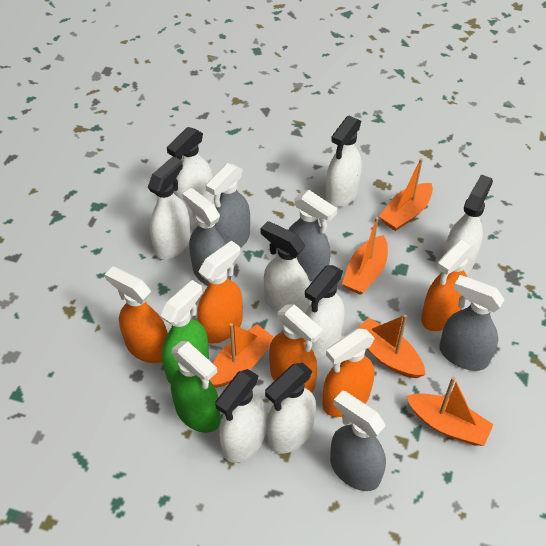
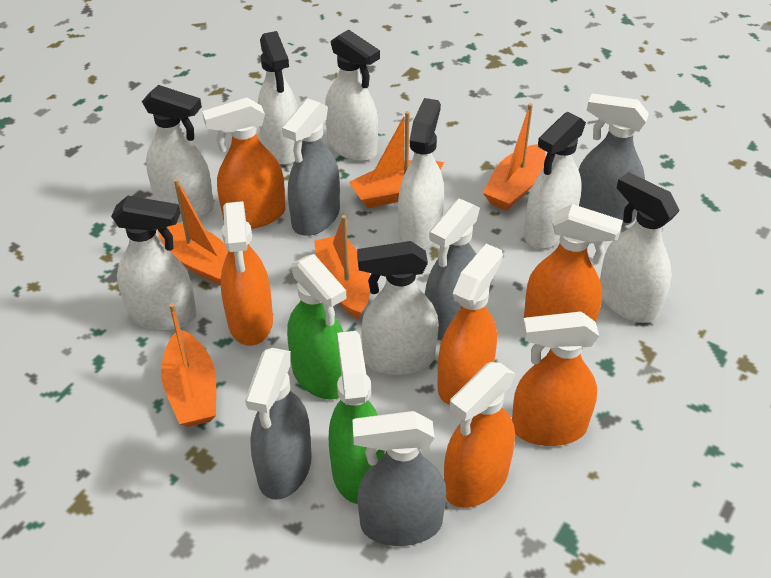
orange spray bottle: 5 -> 6

